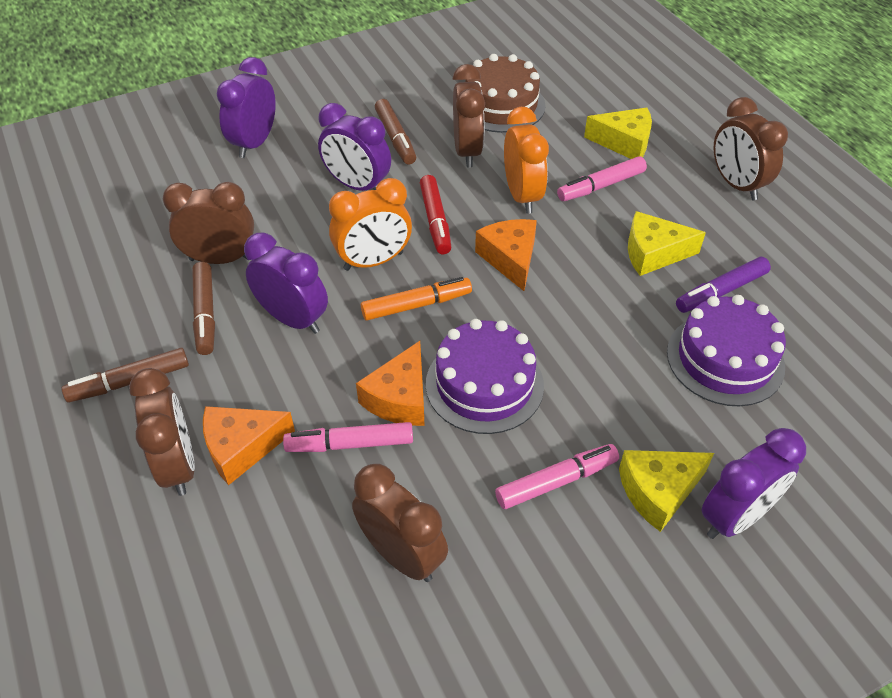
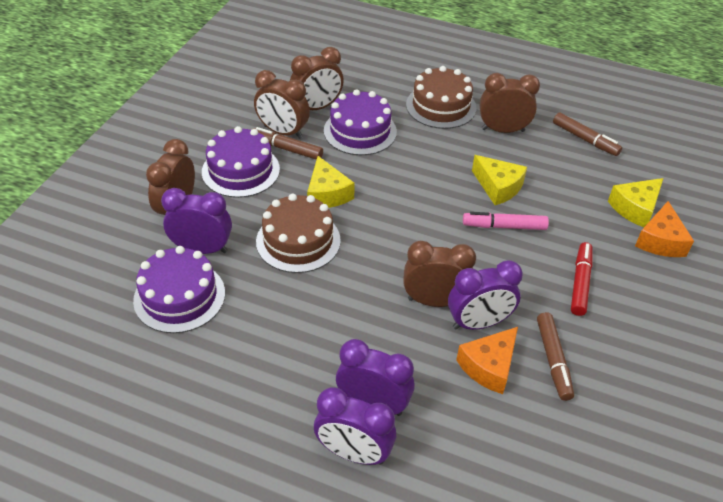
brown cake: 1 -> 2
orange cheese: 3 -> 2
orange clock: 2 -> 0
orange marker: 1 -> 0
pink marker: 3 -> 1
purple cake: 2 -> 3
purple marker: 1 -> 0

